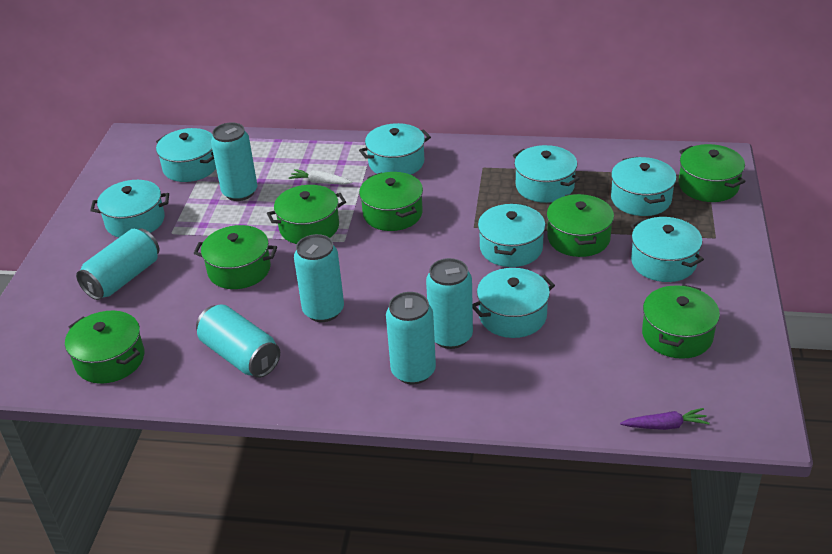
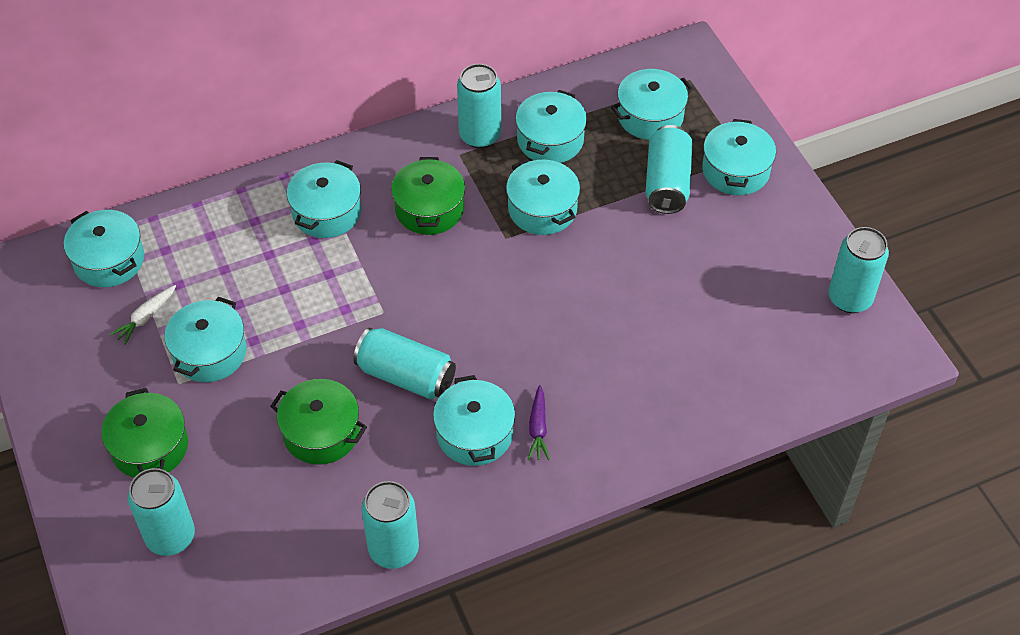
green pot: 7 -> 3

